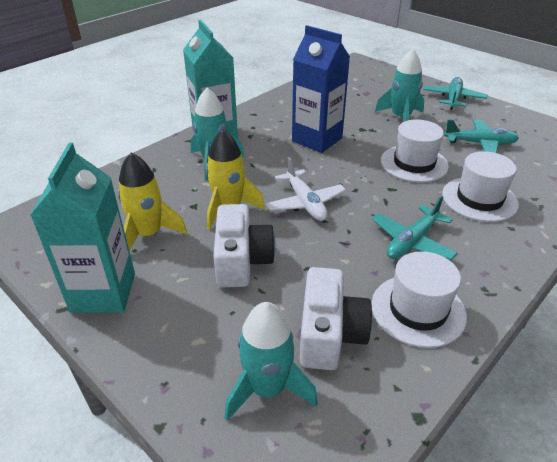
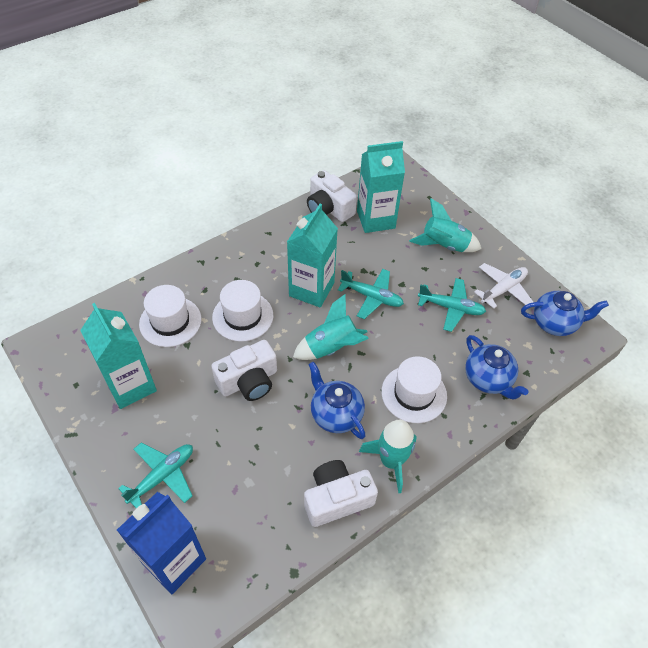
blue teapot: 0 -> 3
turquoise carton: 2 -> 3
white camera: 2 -> 3
yellow rocket: 2 -> 0

